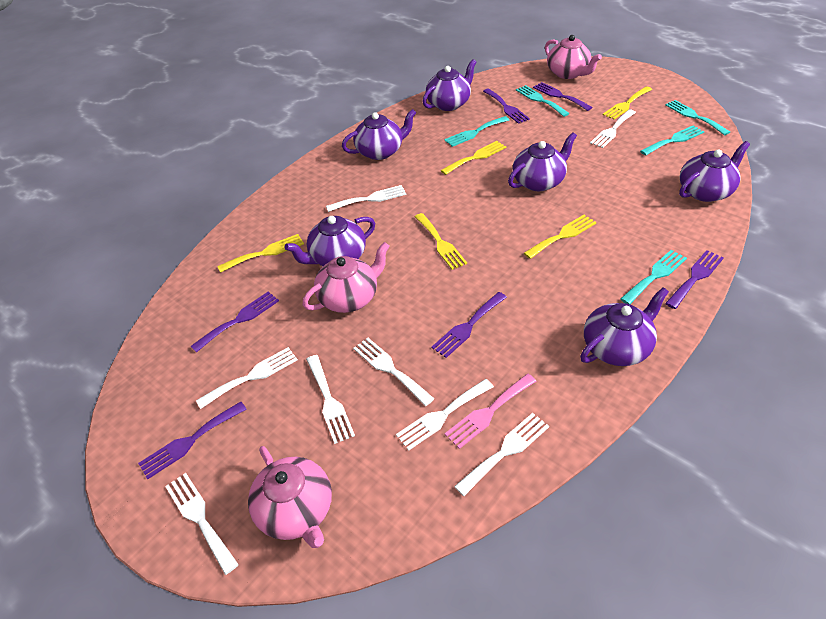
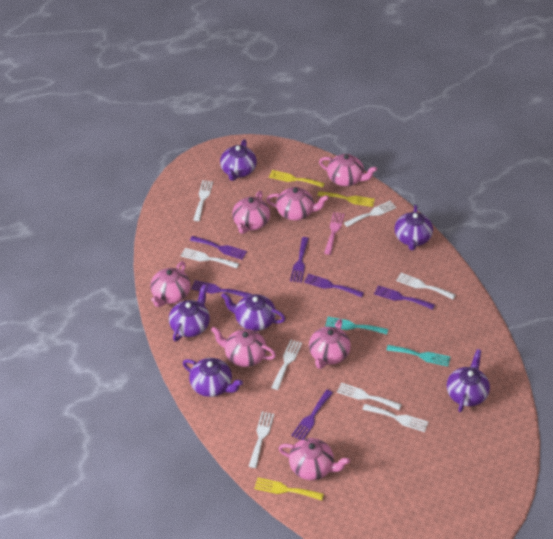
pink teapot: 3 -> 7
turquoise fork: 5 -> 2
yellow fork: 5 -> 3

